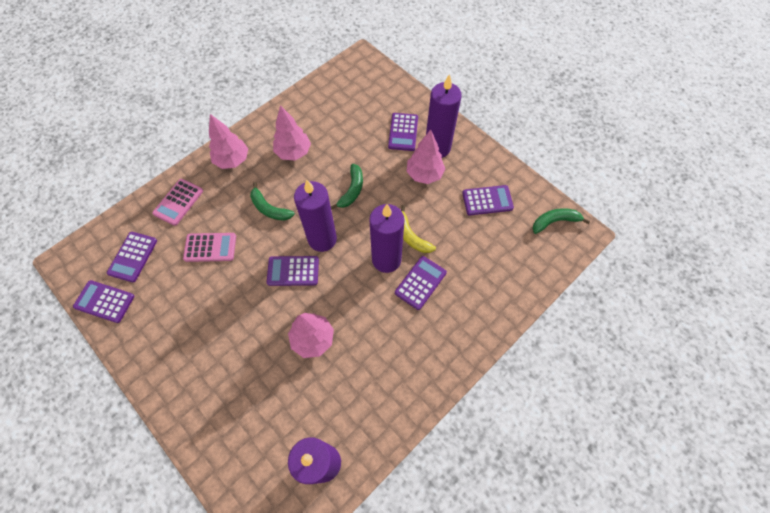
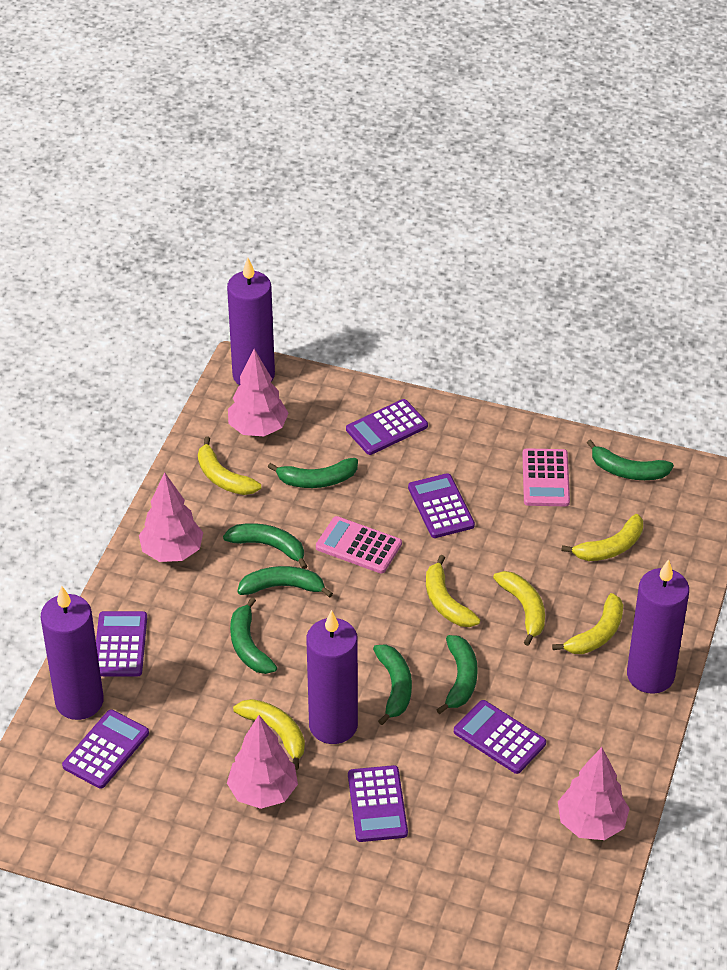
green banana: 3 -> 7
yellow banana: 1 -> 6

